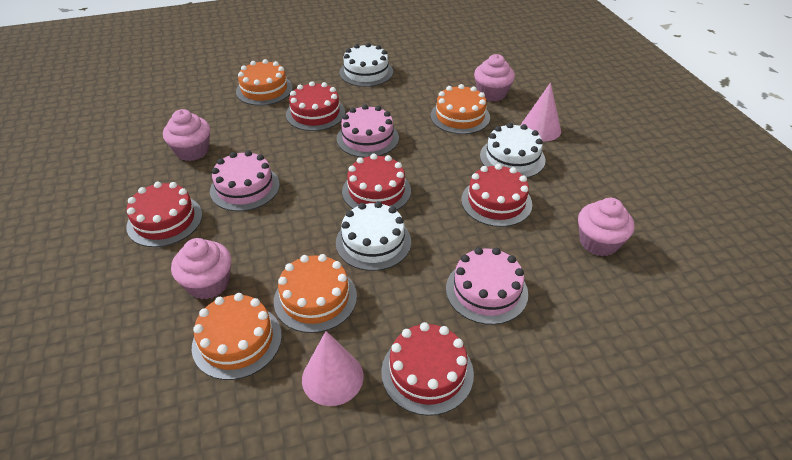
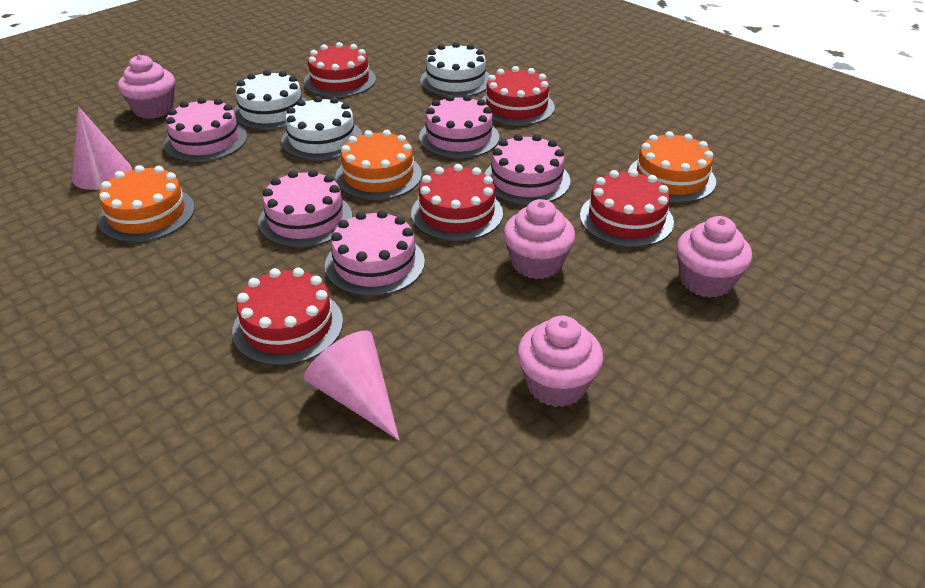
orange cake: 4 -> 3
pink cake: 3 -> 5

